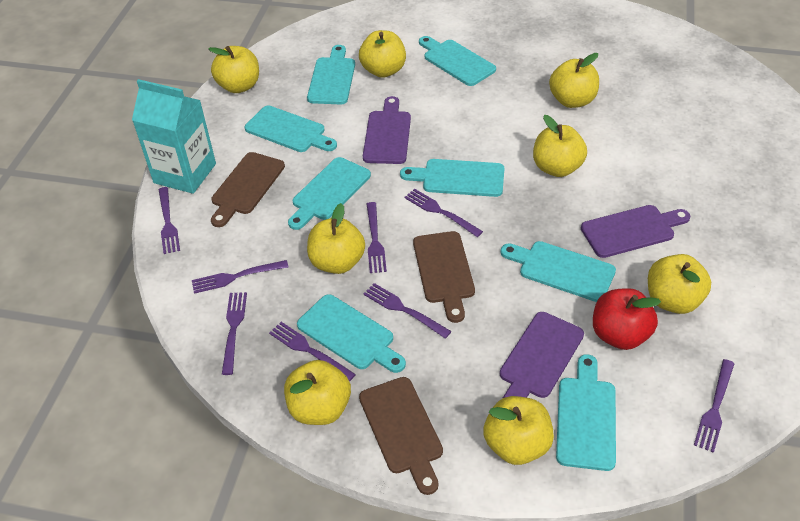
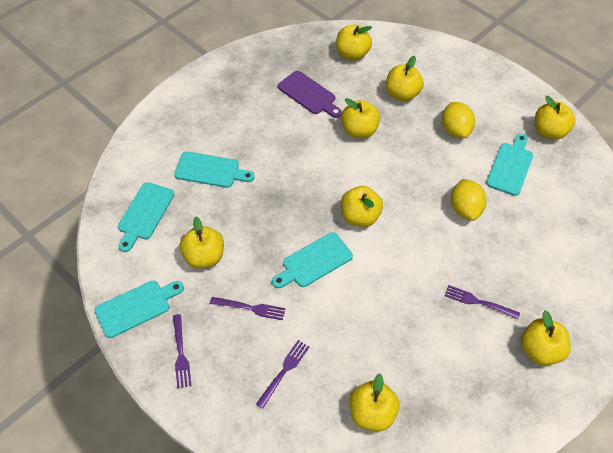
brown cutting board: 3 -> 0
purple cutting board: 3 -> 1
purple fork: 8 -> 4
red apple: 1 -> 0
turquoise carton: 1 -> 0
turquoise cutting board: 8 -> 5
yellow lemon: 0 -> 2

